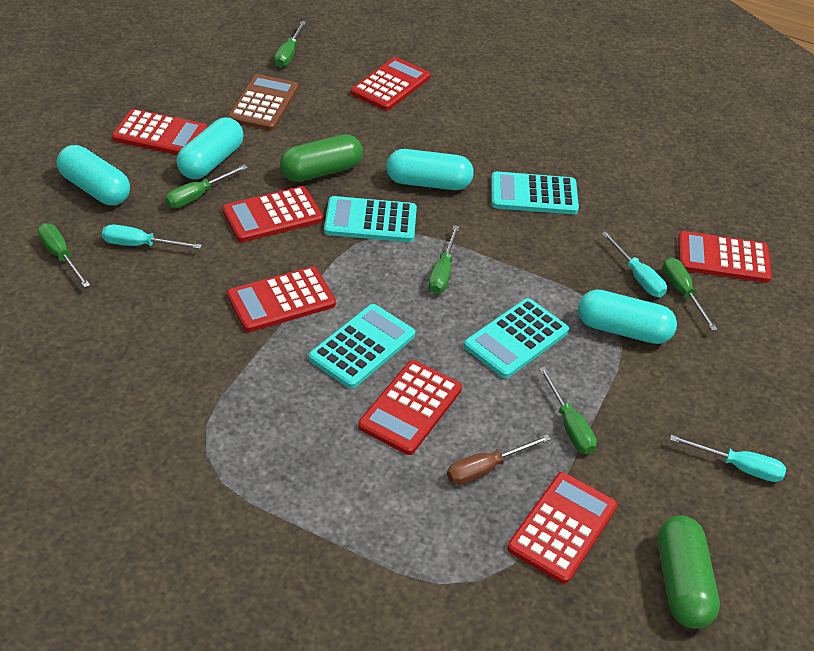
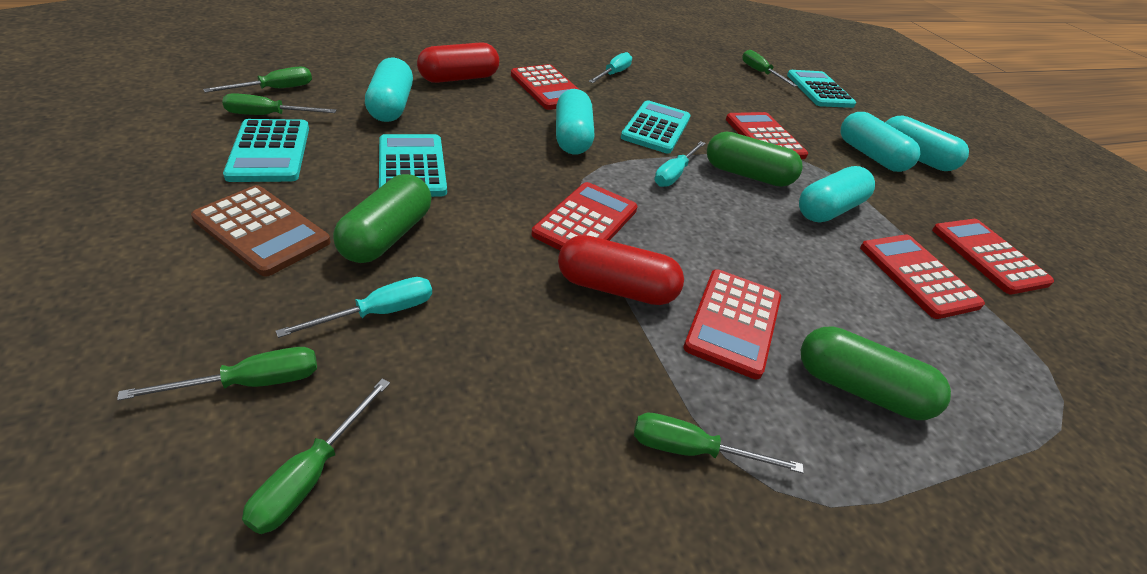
brown screwdriver: 1 -> 0
green capsule: 2 -> 3
red calculator: 7 -> 6
red capsule: 0 -> 2
turquoise capsule: 4 -> 5

